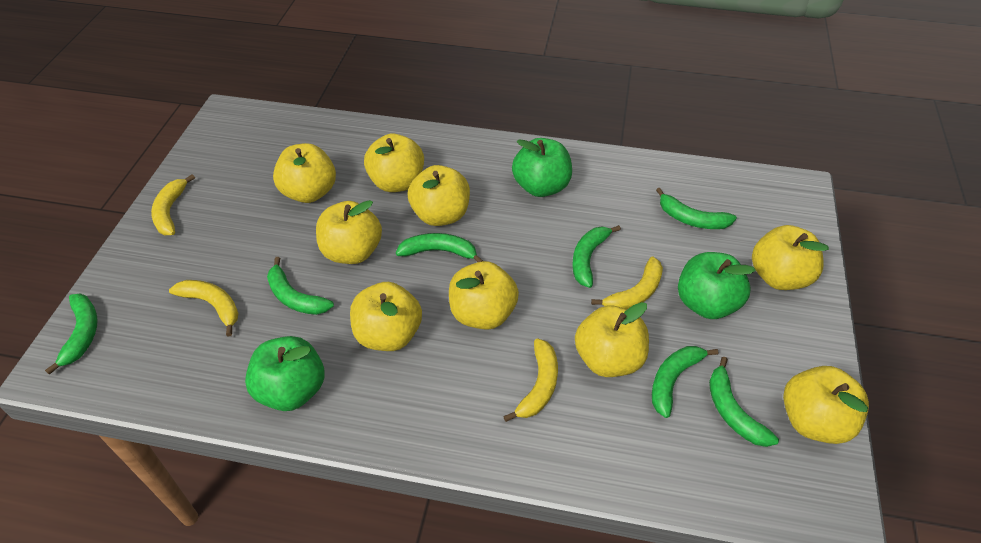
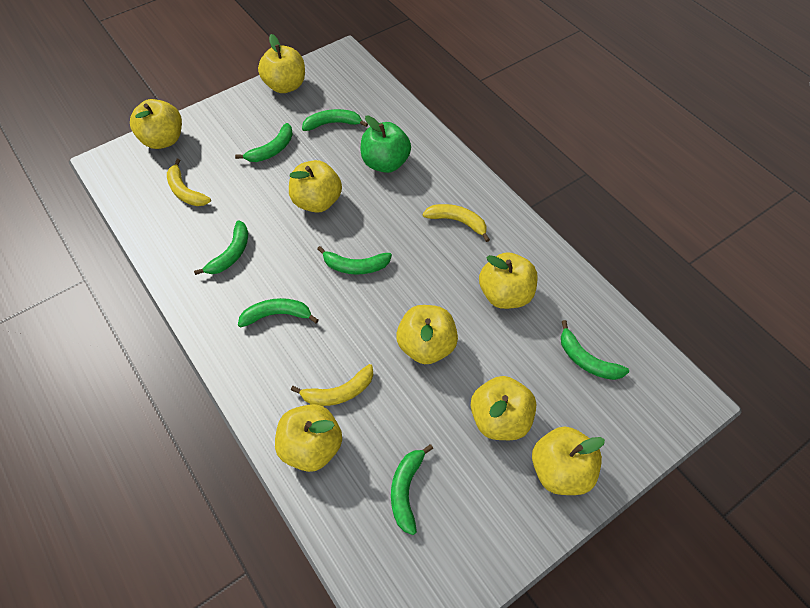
green apple: 3 -> 1
yellow apple: 9 -> 8
yellow banana: 4 -> 3

